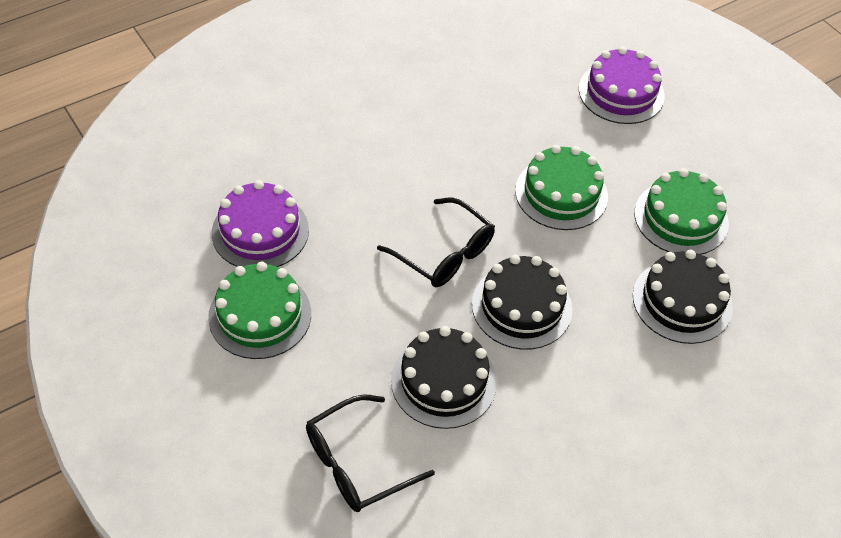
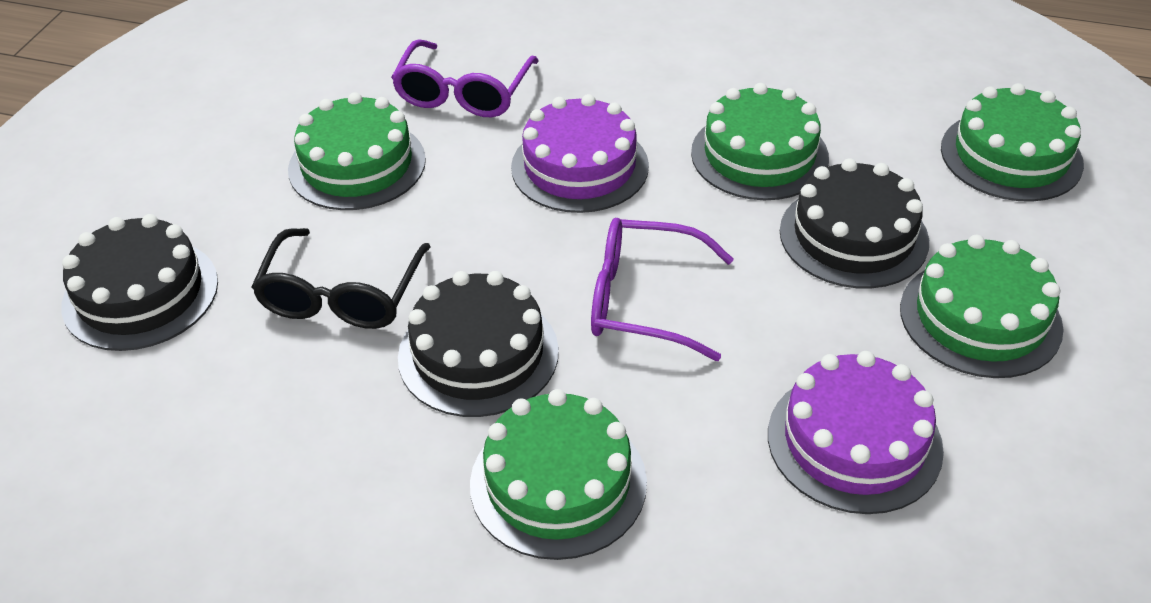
black glasses: 2 -> 1
green cake: 3 -> 5
purple glasses: 0 -> 2

